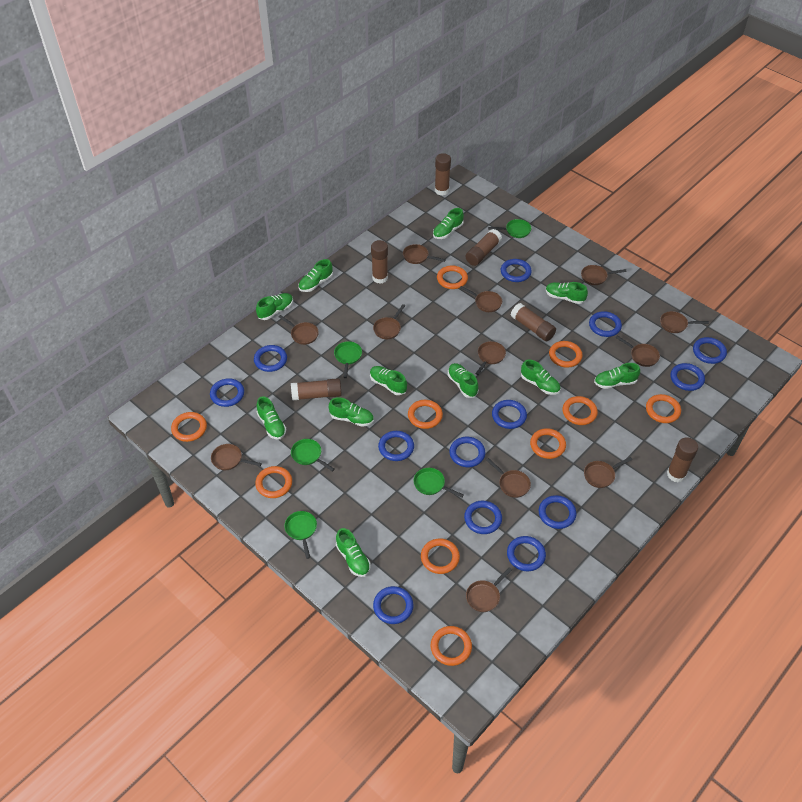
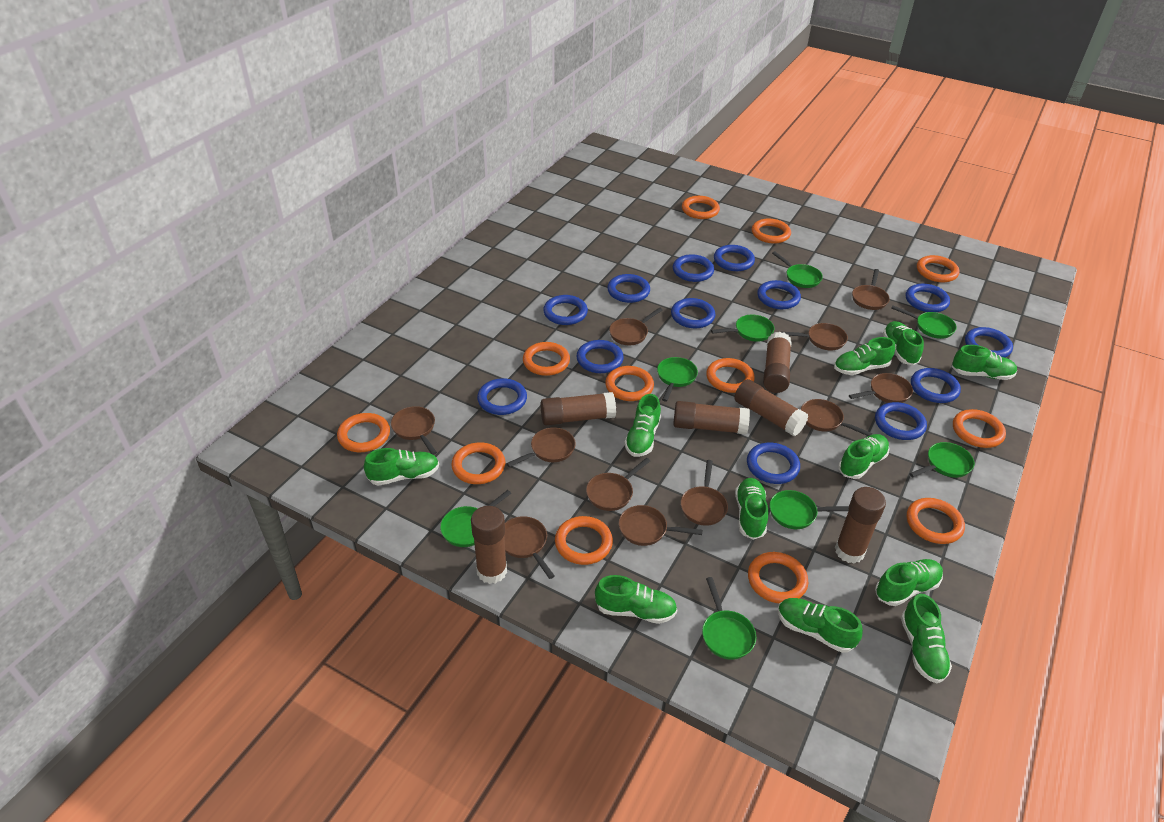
brown pan: 12 -> 11
green pan: 5 -> 8
orange ring: 10 -> 12

